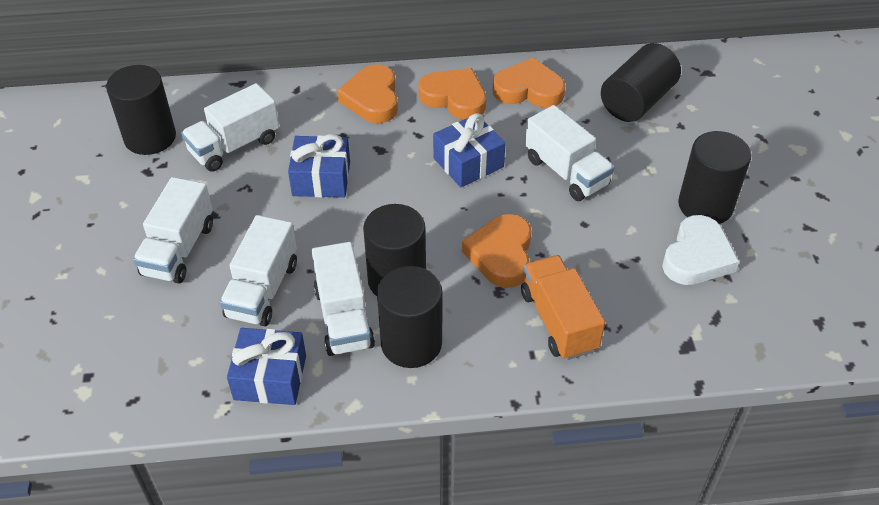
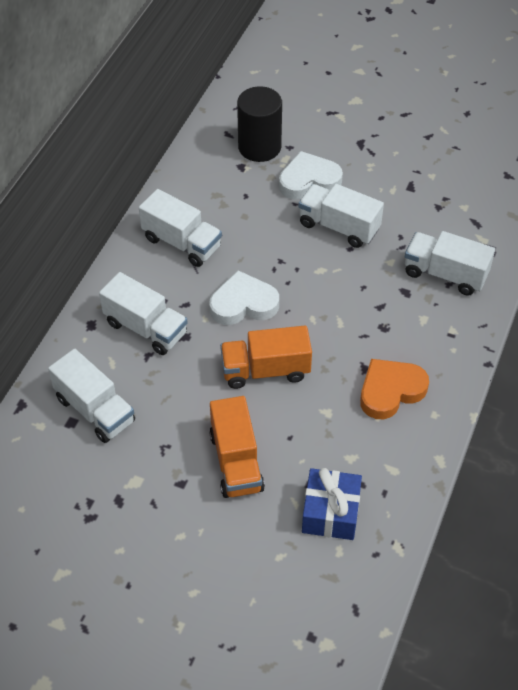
black cylinder: 5 -> 1
blue gift: 3 -> 1
orange heart: 4 -> 1
orange truck: 1 -> 2
white heart: 1 -> 2

